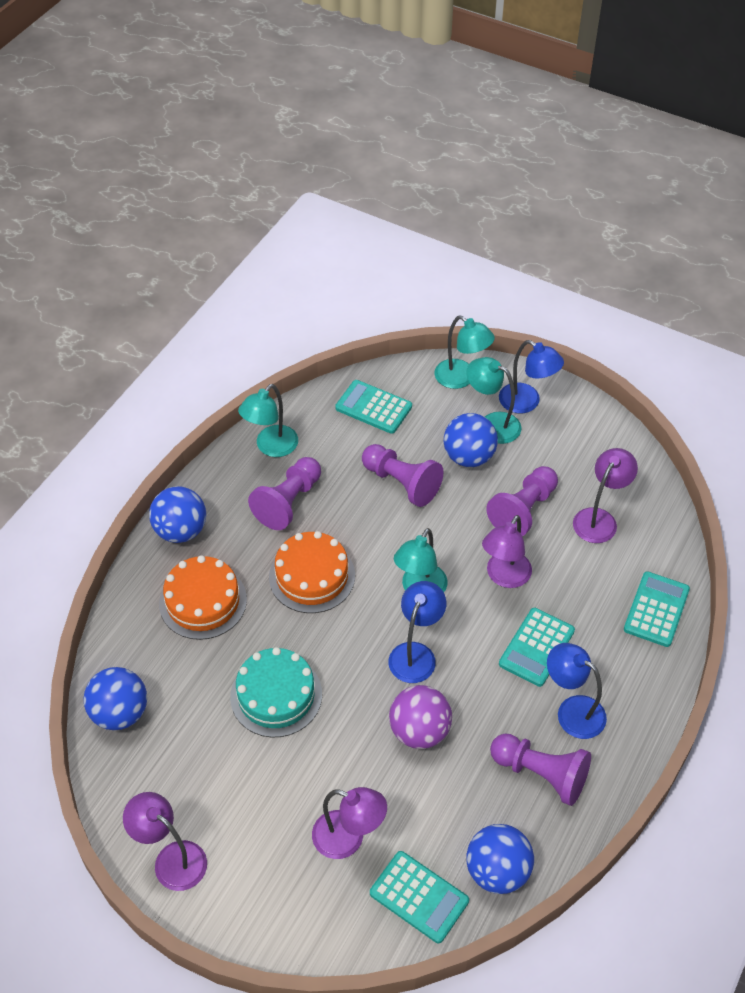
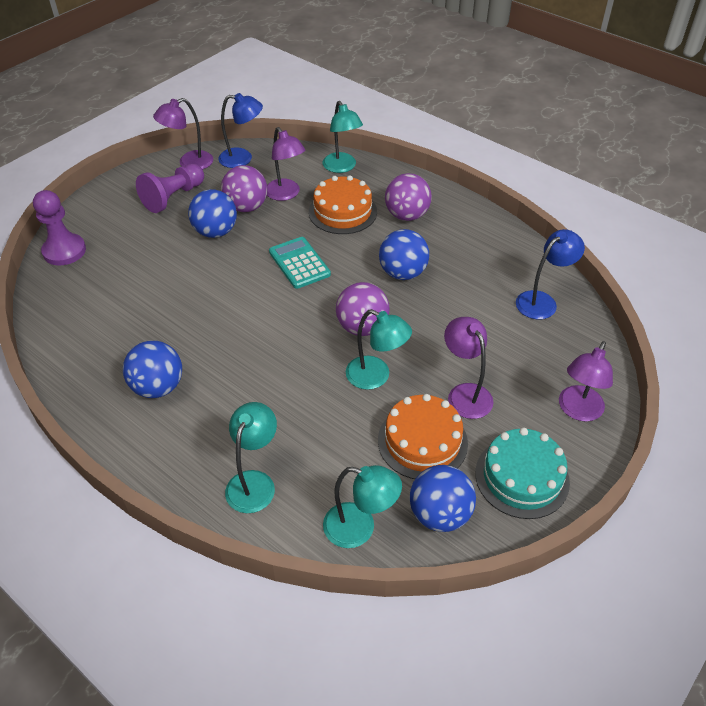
blue lamp: 3 -> 2
purple ball: 1 -> 3
purple pawn: 4 -> 2
turquoise calculator: 4 -> 1

